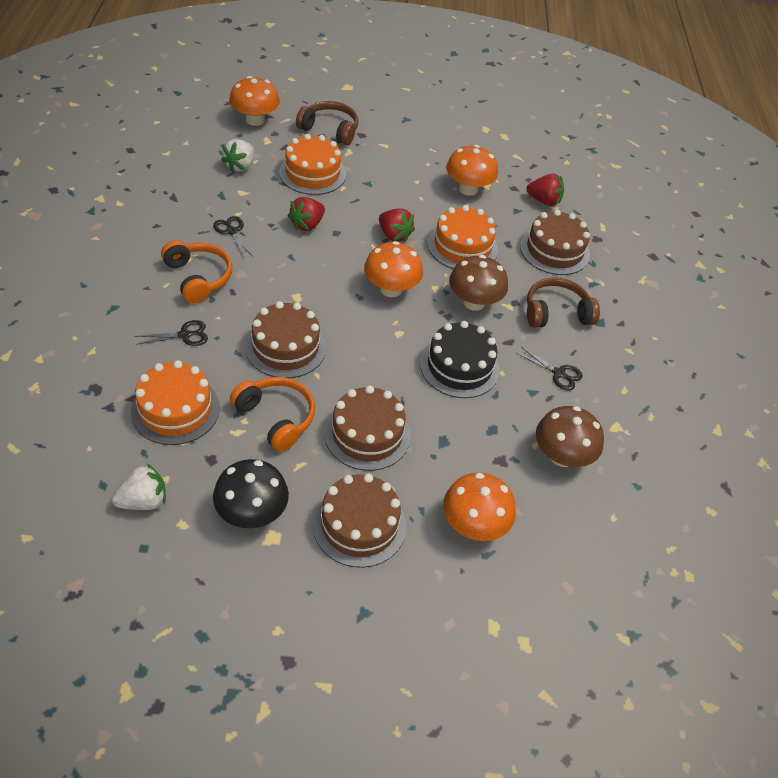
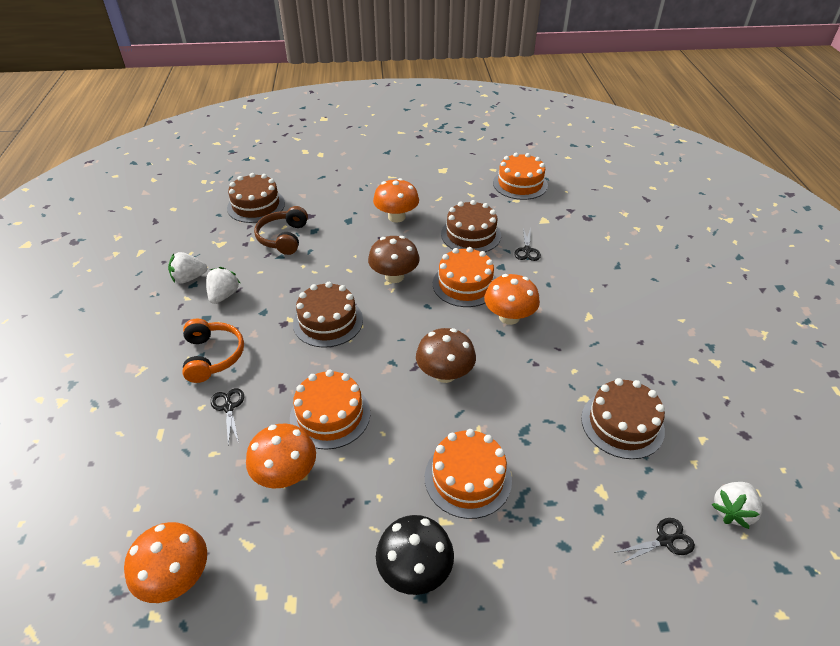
black cake: 1 -> 0
brown headphones: 2 -> 1
orange cake: 3 -> 4
orange headphones: 2 -> 1
red strawberry: 3 -> 0
white strawberry: 2 -> 3

